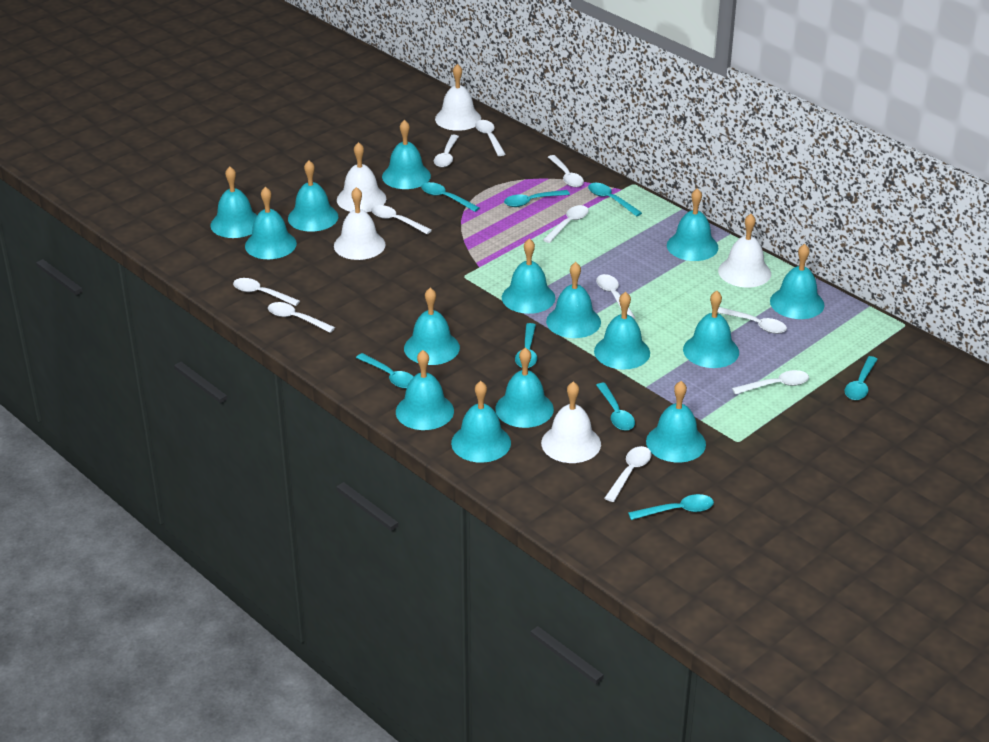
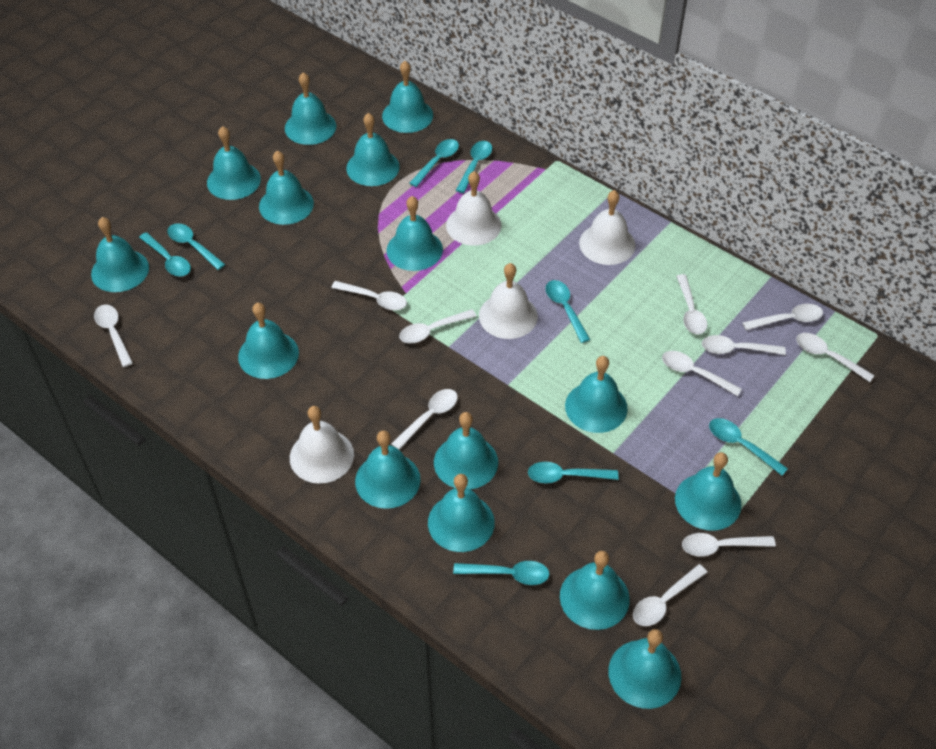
white bell: 5 -> 4

